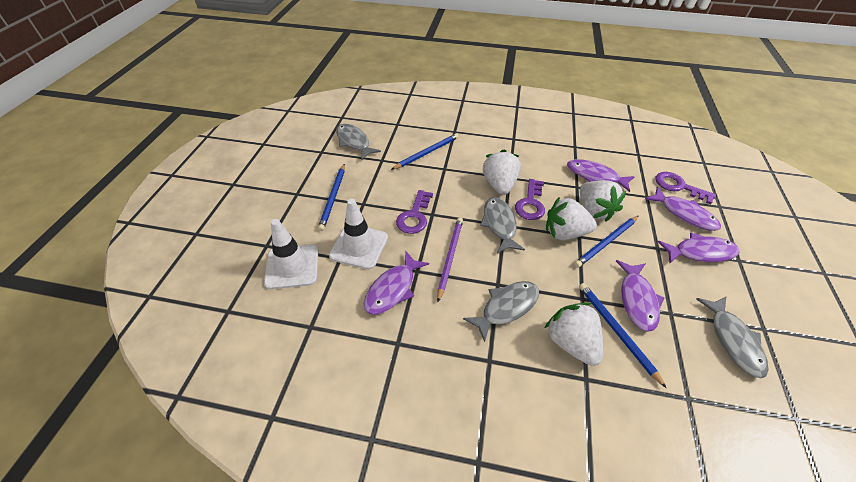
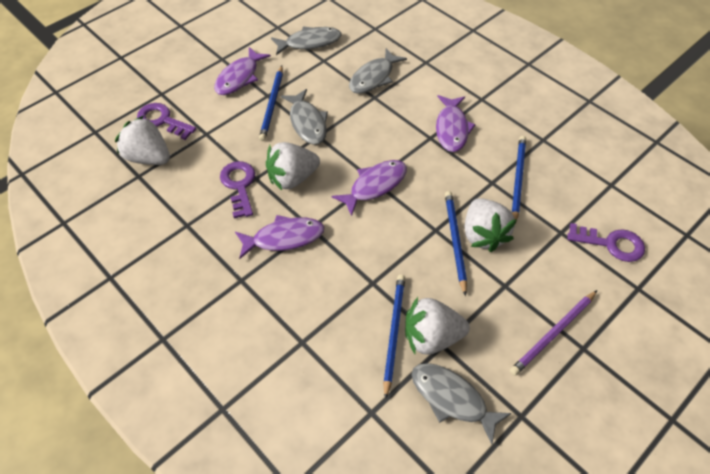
purple fish: 5 -> 4
white traffic cone: 2 -> 0

